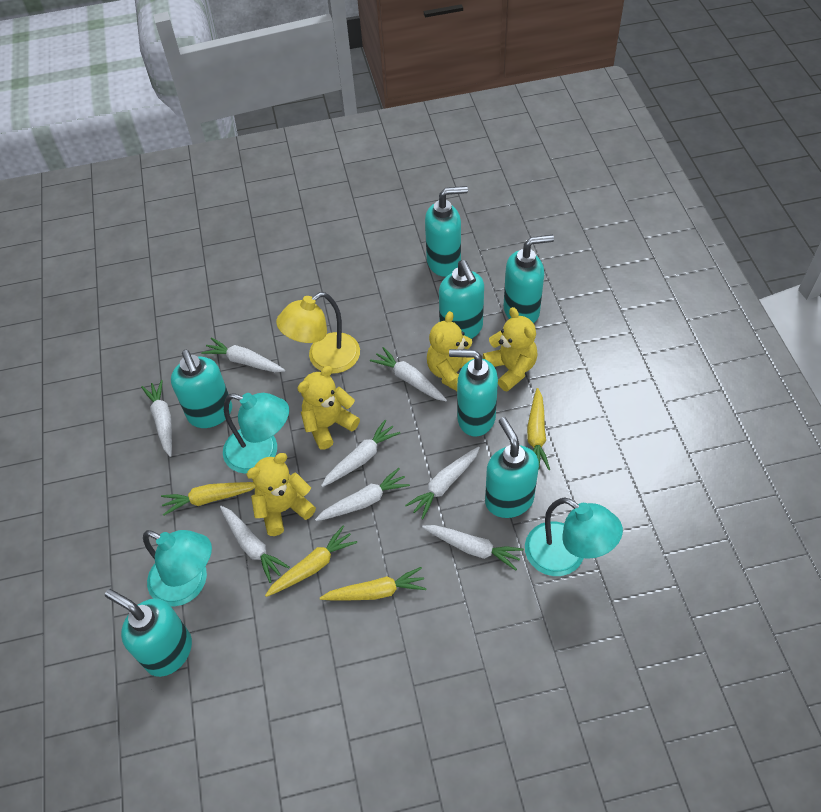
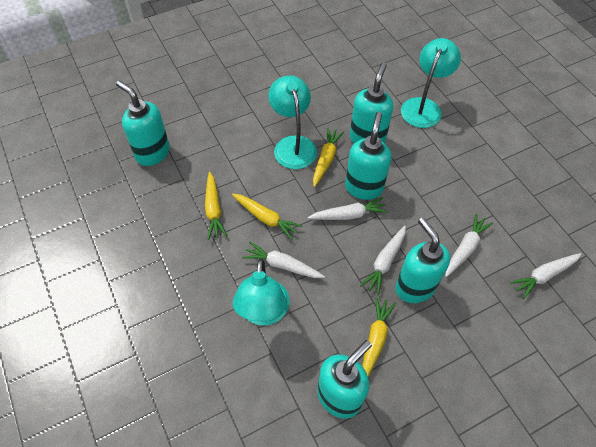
turquoise soap dispenser: 7 -> 5
white carrot: 8 -> 5
yellow lamp: 1 -> 0
yellow teddy bear: 4 -> 0

